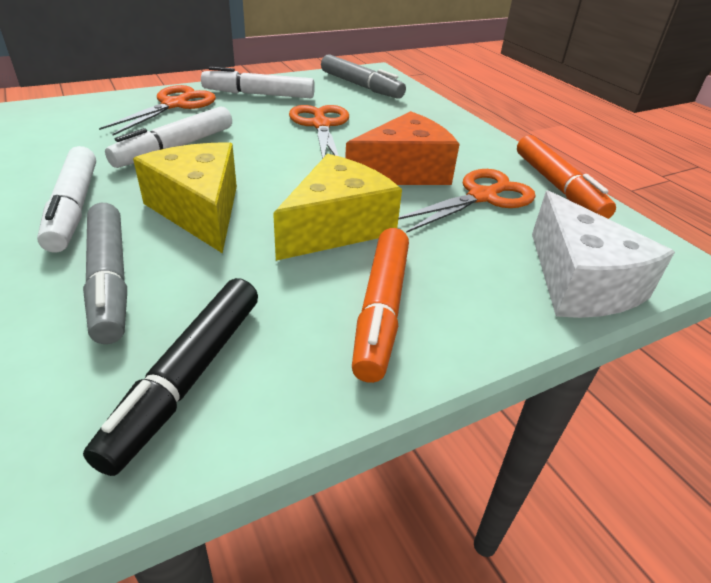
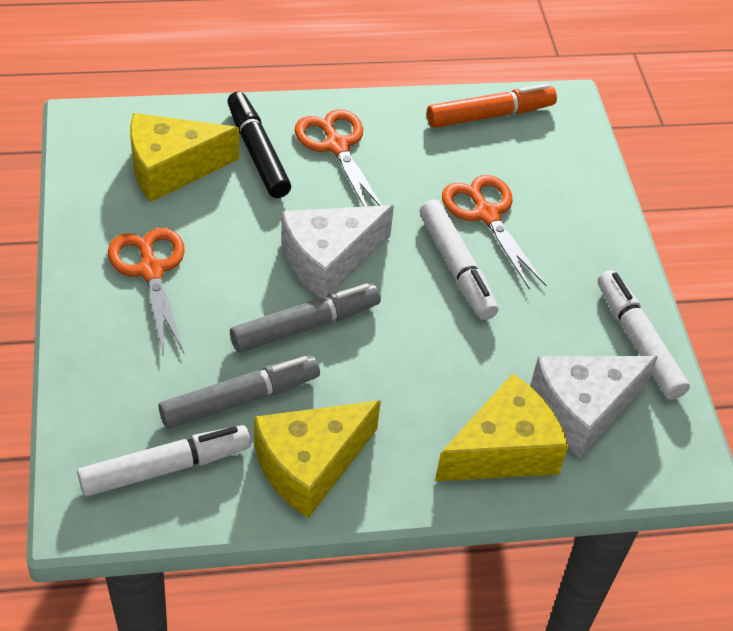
orange cheese: 1 -> 0
orange marker: 2 -> 1
white cheese: 1 -> 2
yellow cheese: 2 -> 3

